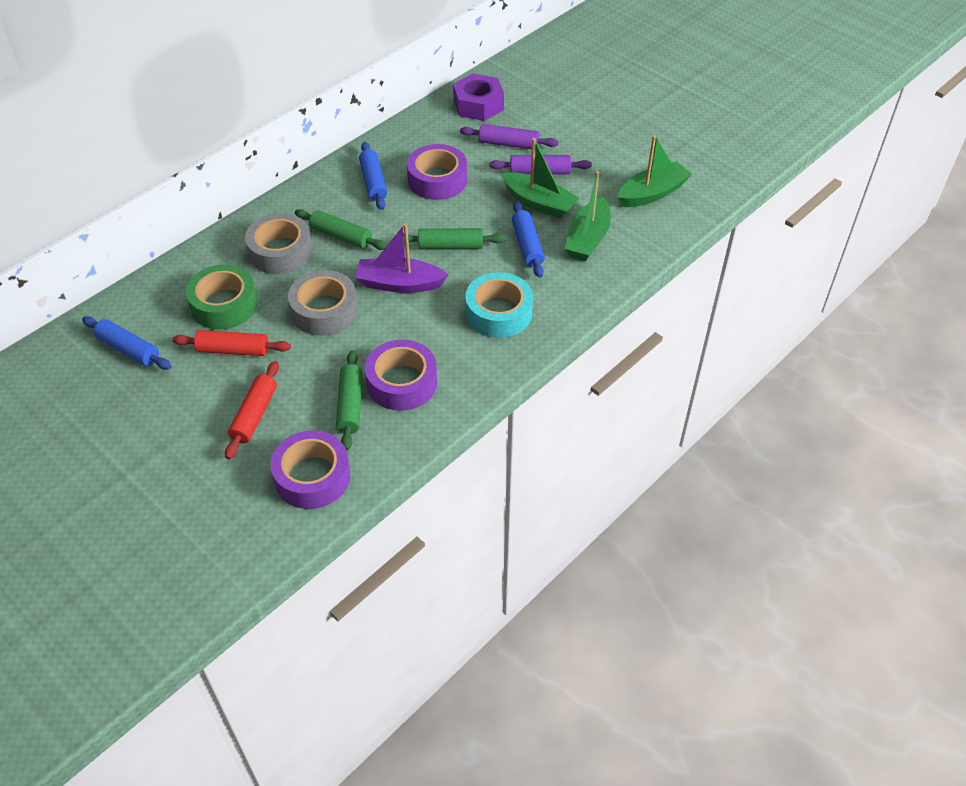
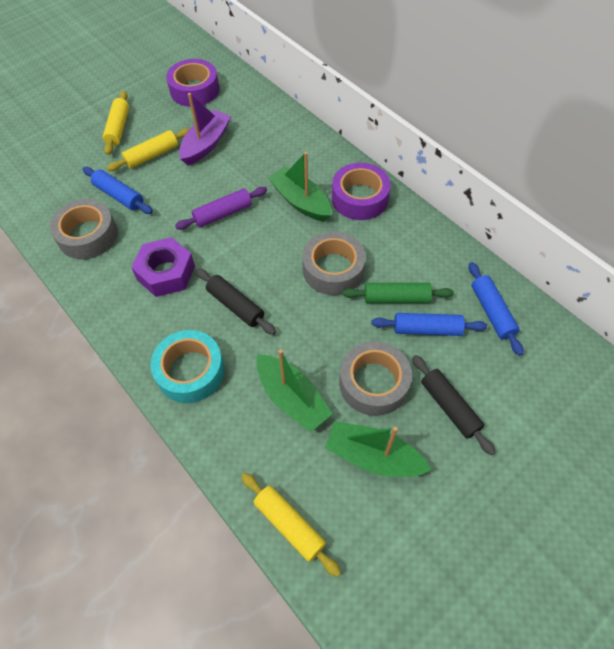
black rolling pin: 0 -> 2
green rolling pin: 3 -> 1
green tape: 1 -> 0
grey tape: 2 -> 3
purple rolling pin: 2 -> 1
purple tape: 3 -> 2
red rolling pin: 2 -> 0
yellow rolling pin: 0 -> 3

